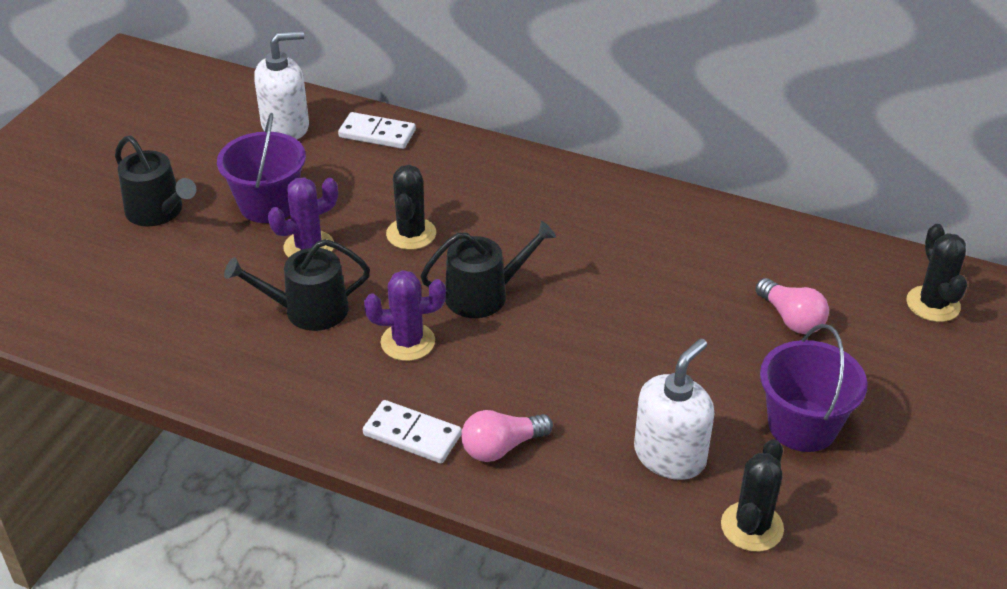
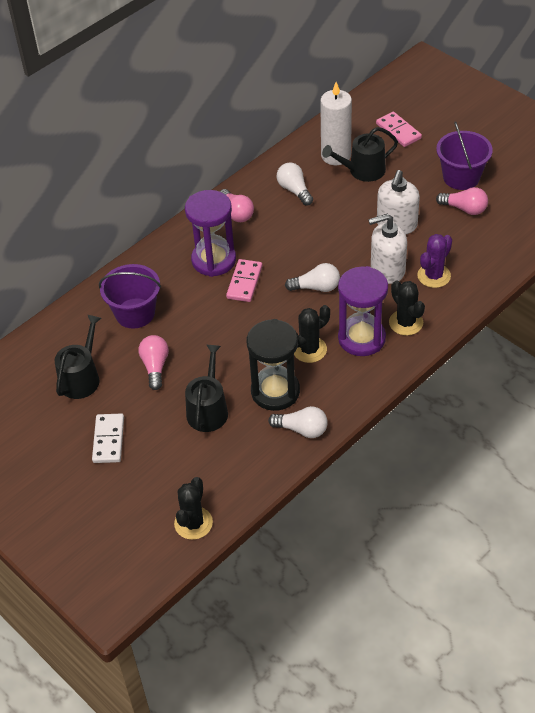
black hourglass: 0 -> 1
pink domino: 0 -> 2
pink light bulb: 2 -> 3
purple cactus: 2 -> 1
purple hourglass: 0 -> 2
white candle: 0 -> 1
white domino: 2 -> 1
white light bulb: 0 -> 3

